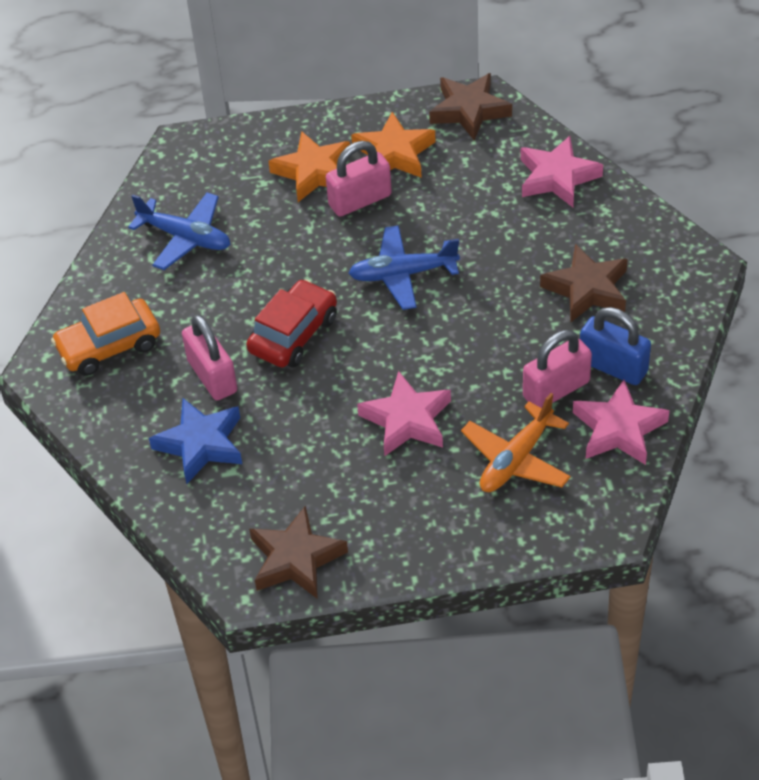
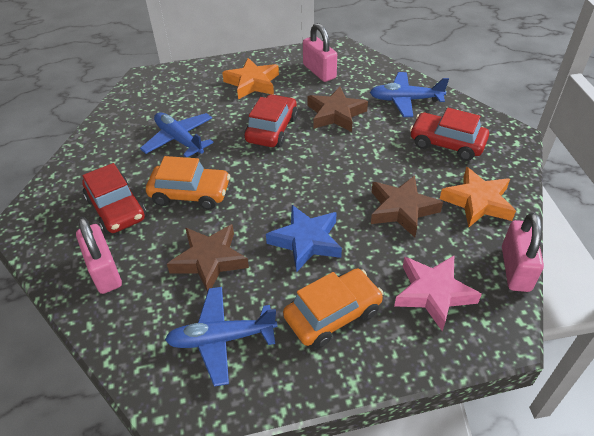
blue padlock: 1 -> 0
blue plane: 2 -> 3
orange car: 1 -> 2
orange plane: 1 -> 0
pink star: 3 -> 1
red car: 1 -> 3

